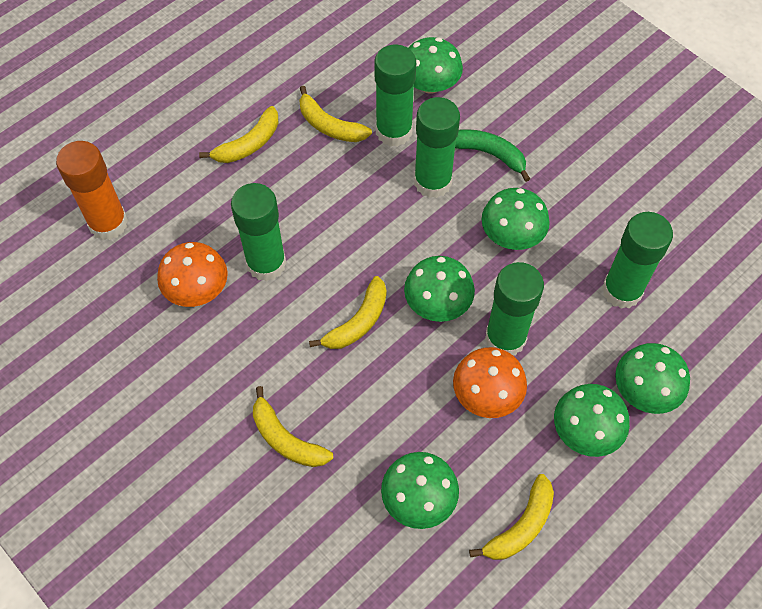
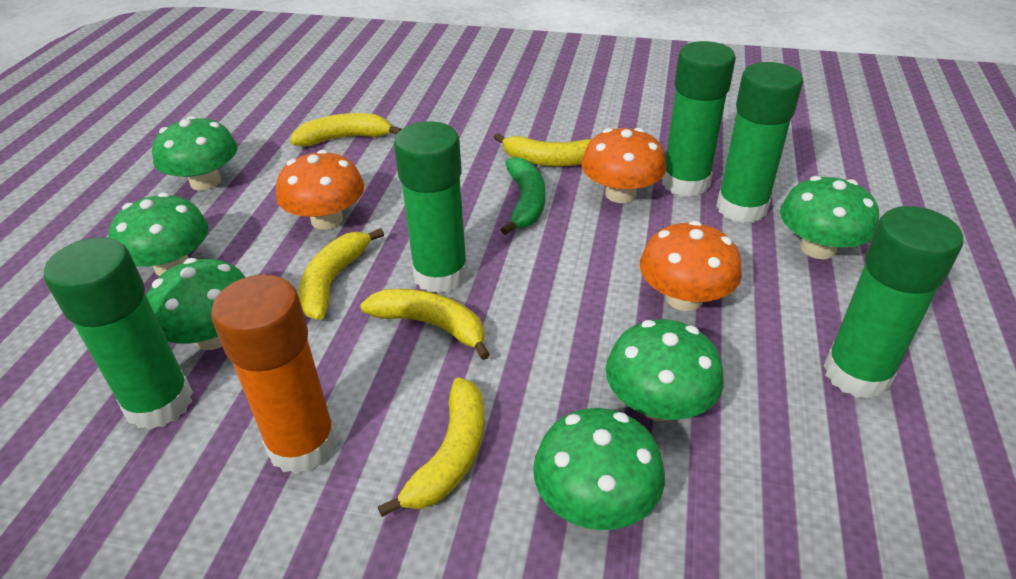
orange mushroom: 2 -> 3

